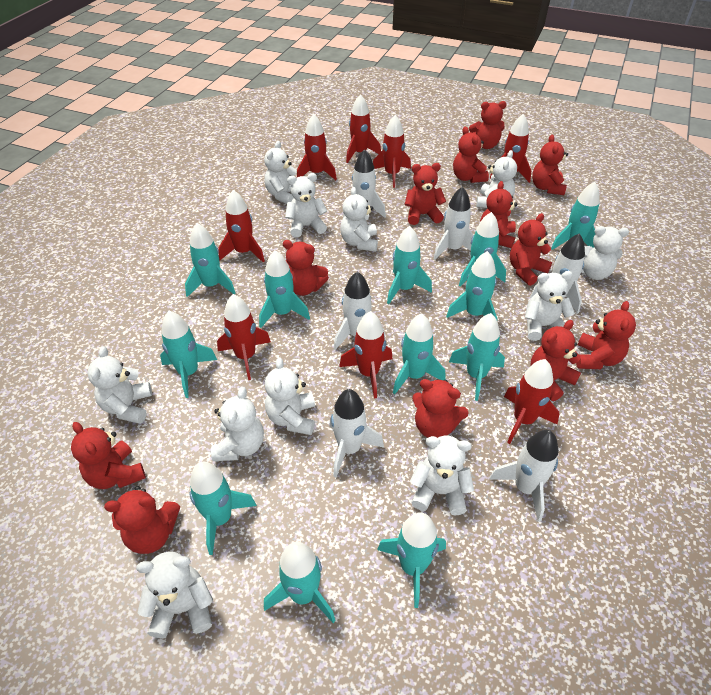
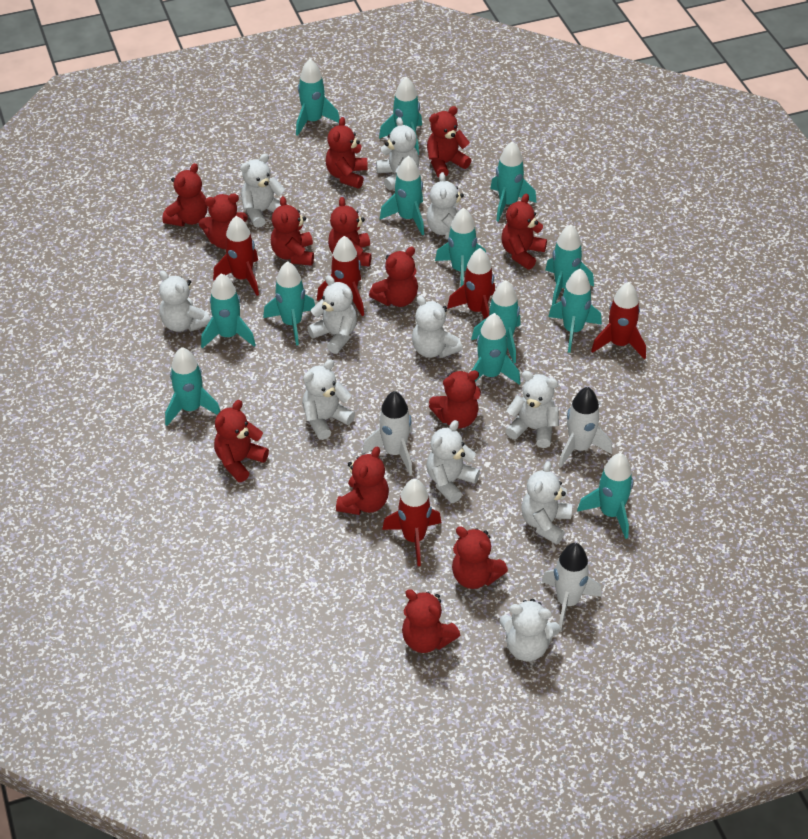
red rocket: 8 -> 5
red teddy bear: 12 -> 13
turquoise rocket: 12 -> 13
white rocket: 6 -> 3

